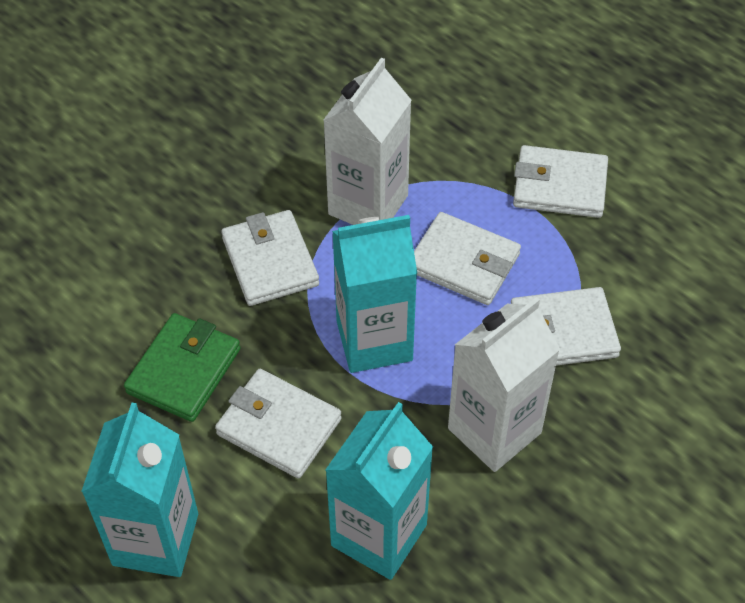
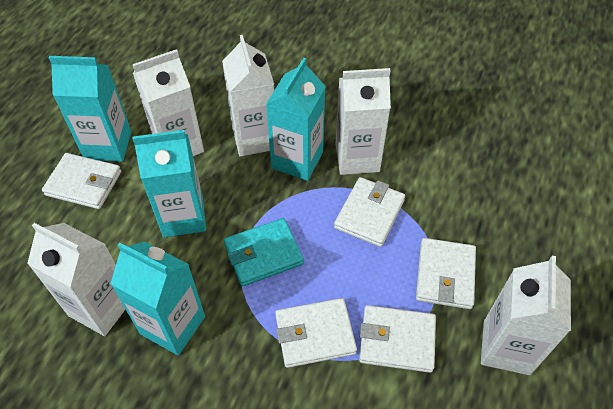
green wallet: 1 -> 0
turquoise carton: 3 -> 4
turquoise wallet: 0 -> 1
white carton: 2 -> 5

